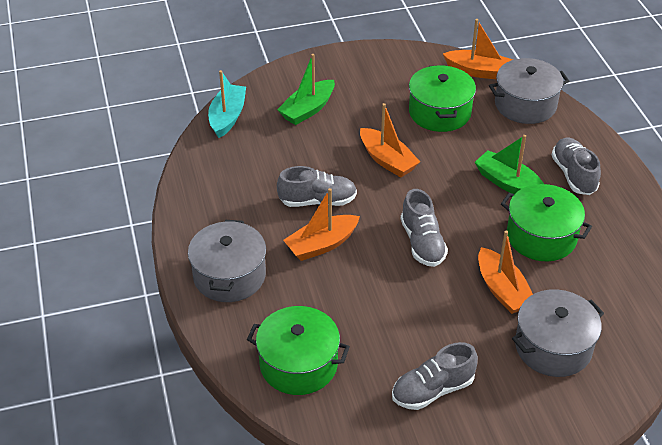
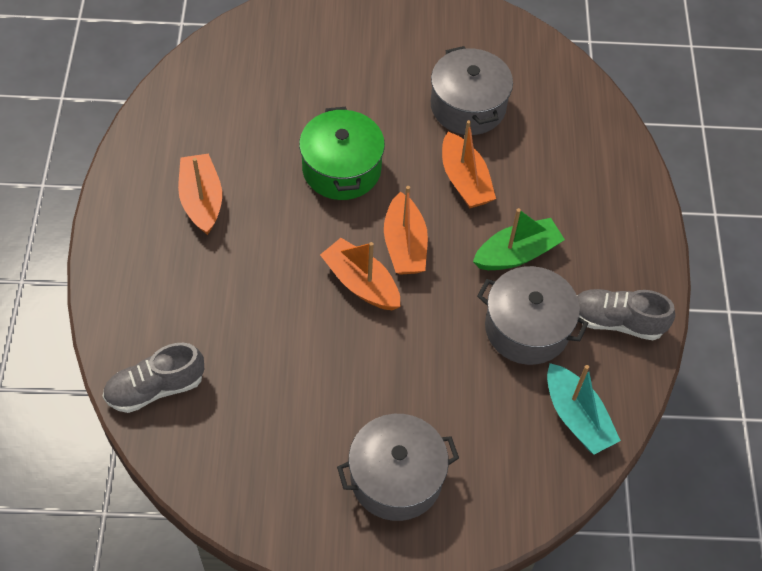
green boat: 2 -> 1
green pot: 3 -> 1
grey shoe: 4 -> 2

